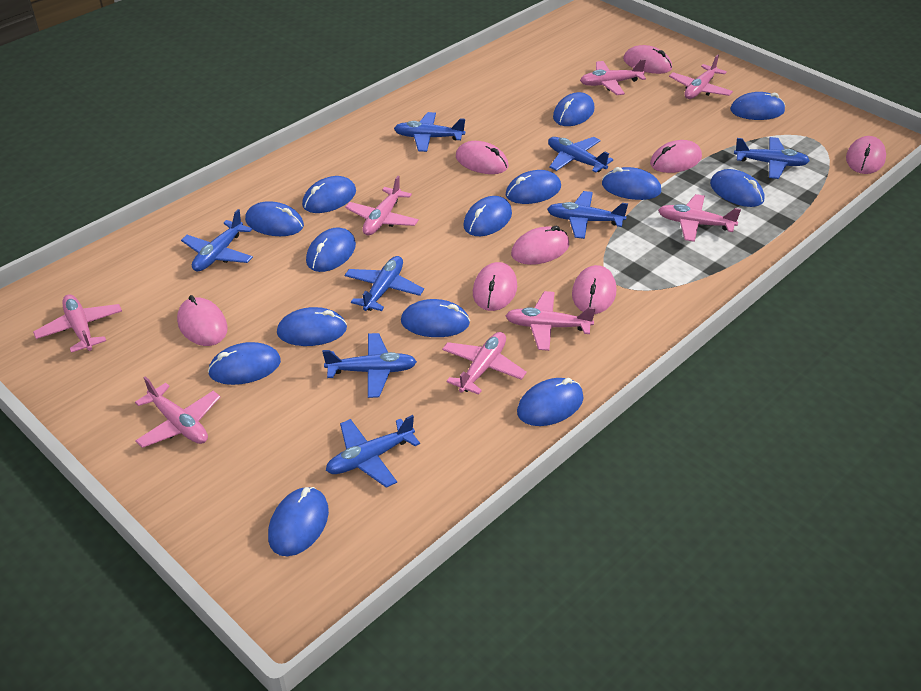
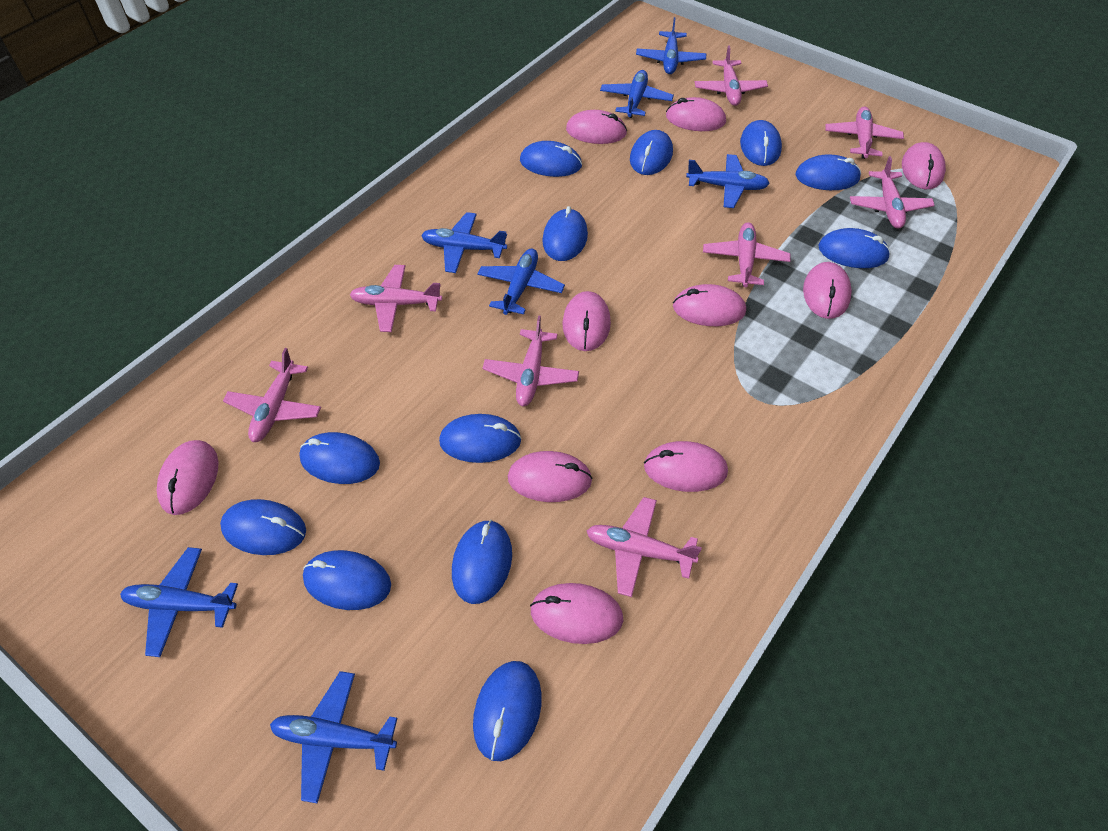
blue mouse: 14 -> 12
blue plane: 8 -> 7
pink mouse: 8 -> 10

